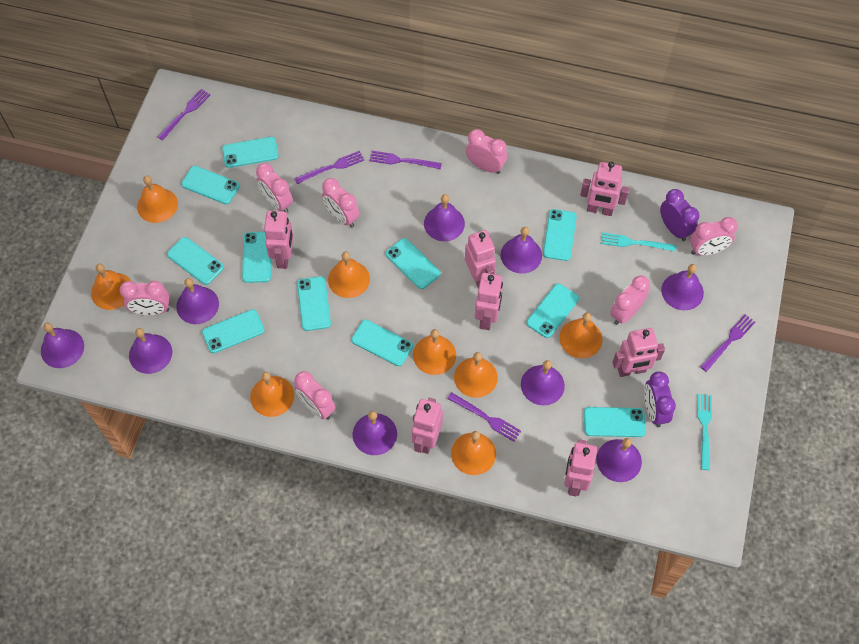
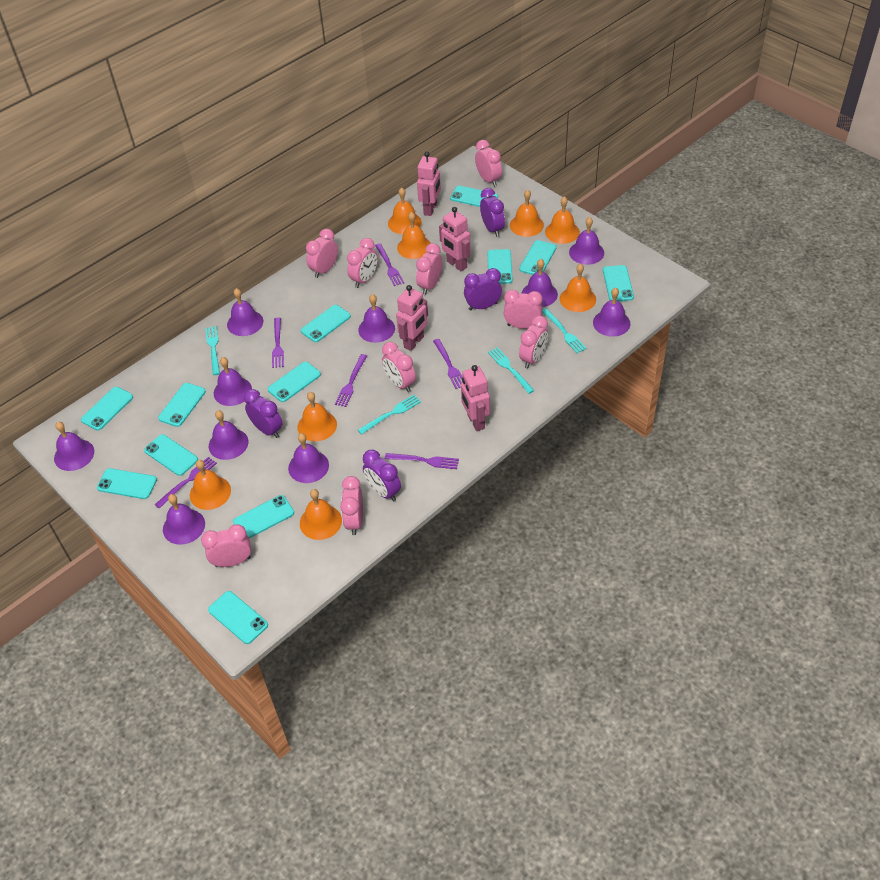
pink clock: 7 -> 9
pink robot: 7 -> 4
purple bell: 9 -> 10
purple clock: 2 -> 4
purple fork: 5 -> 6
turquoise fork: 2 -> 4
turquoise phone: 11 -> 12

